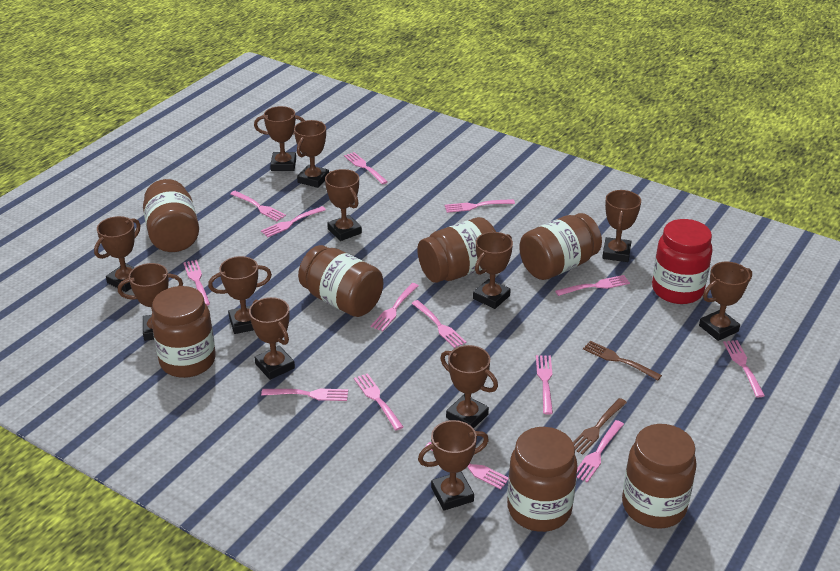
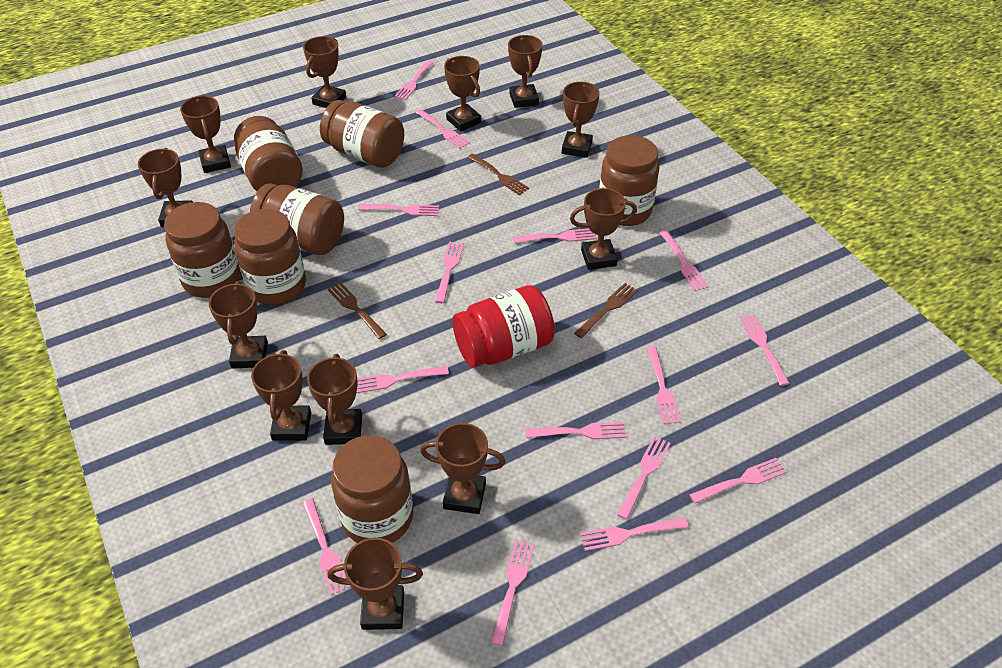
brown fork: 2 -> 3
pink fork: 14 -> 15

